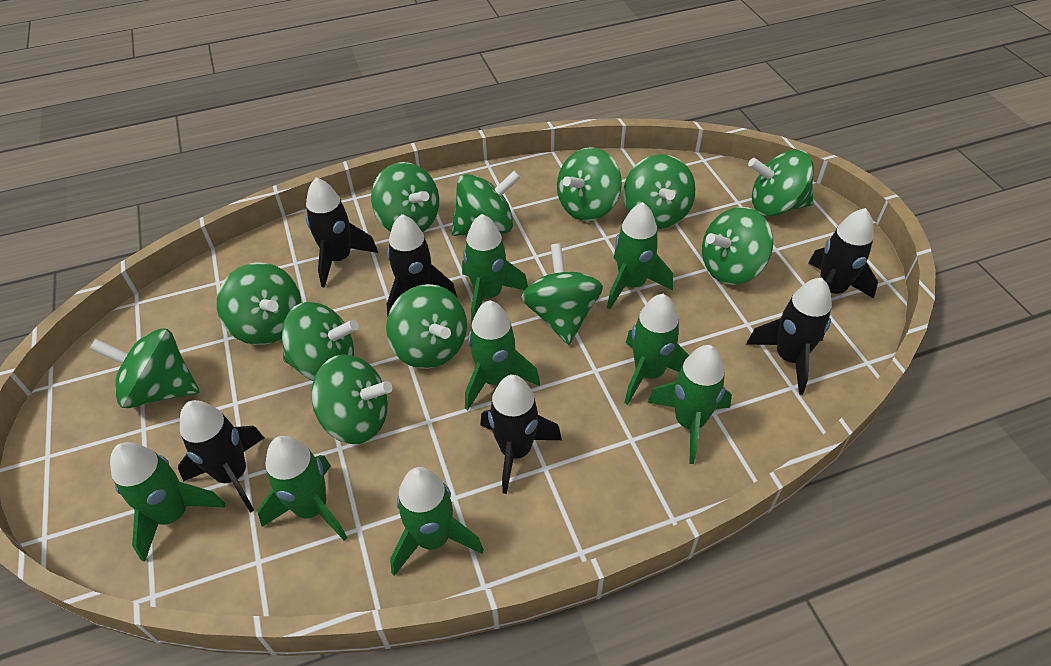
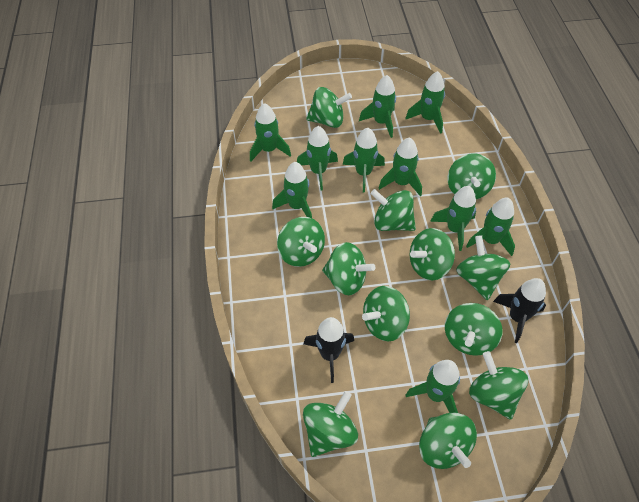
black rocket: 6 -> 2
green rocket: 8 -> 10

